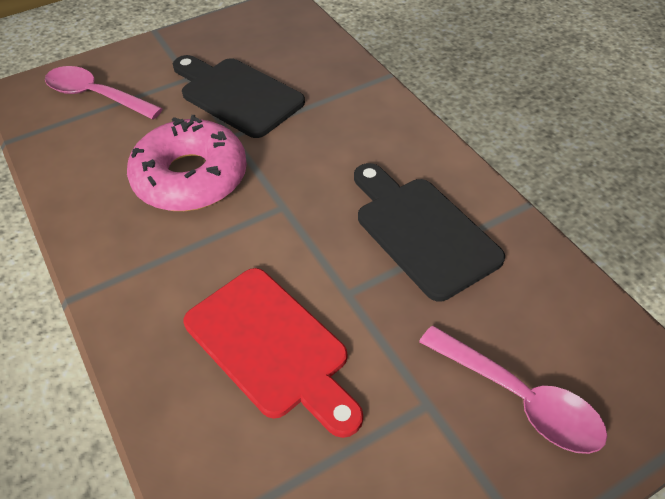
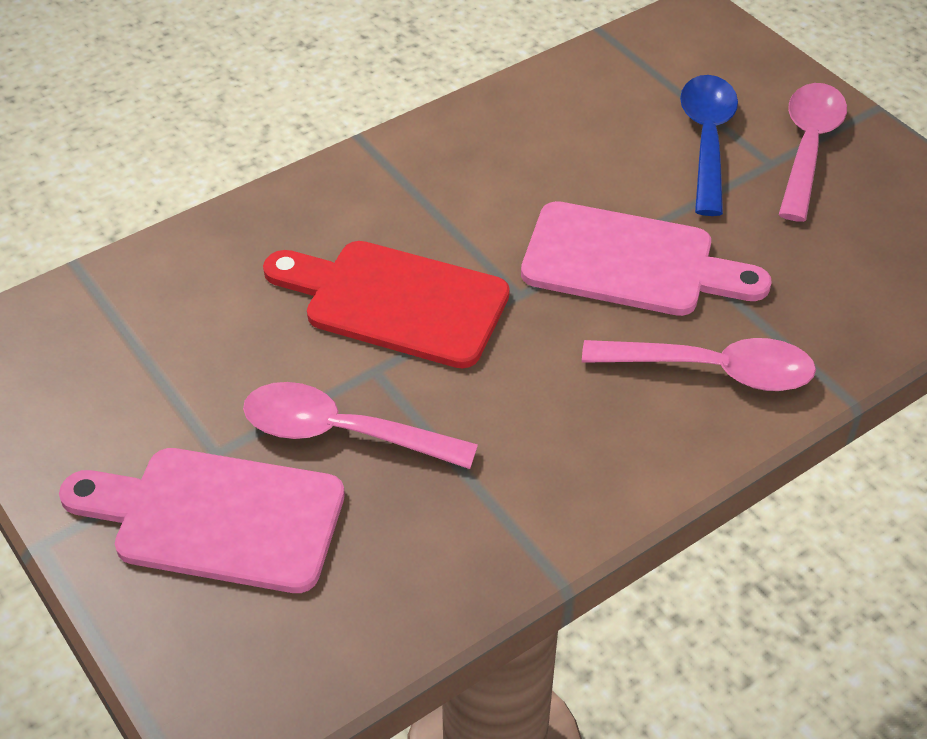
black cutting board: 2 -> 0
blue spoon: 0 -> 1
pink cutting board: 0 -> 2
pink donut: 1 -> 0
pink spoon: 2 -> 3

